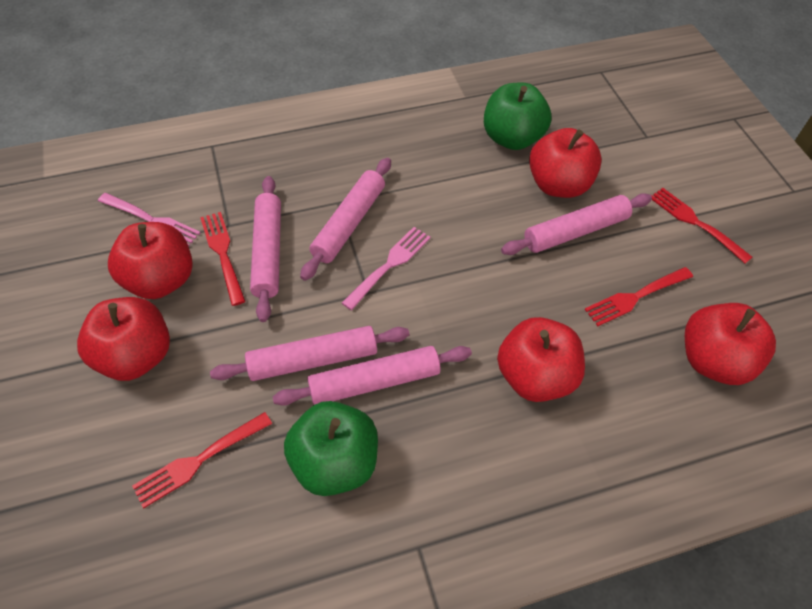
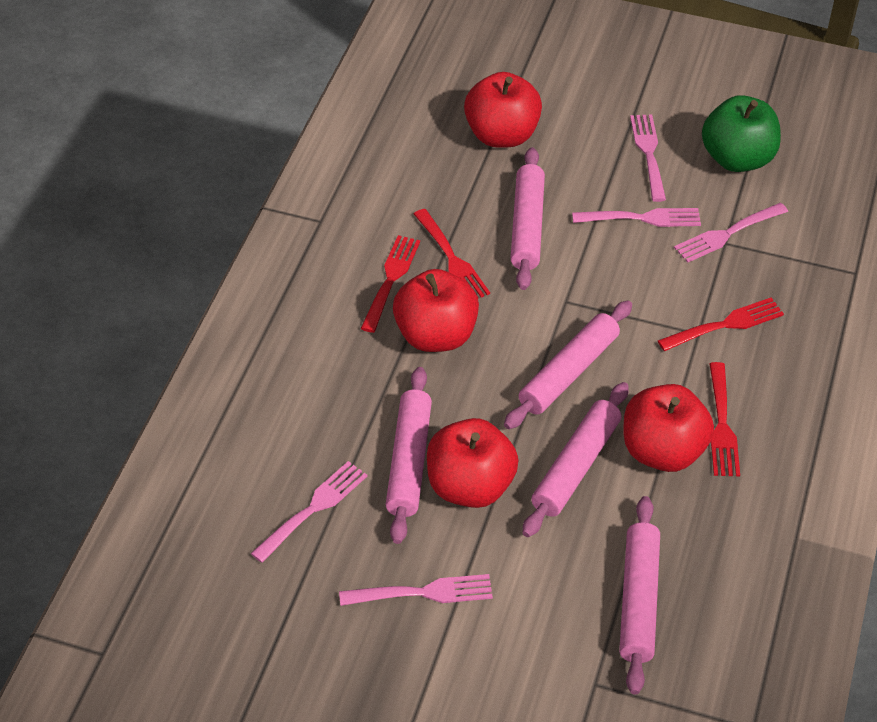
green apple: 2 -> 1
pink fork: 2 -> 5
red apple: 5 -> 4

